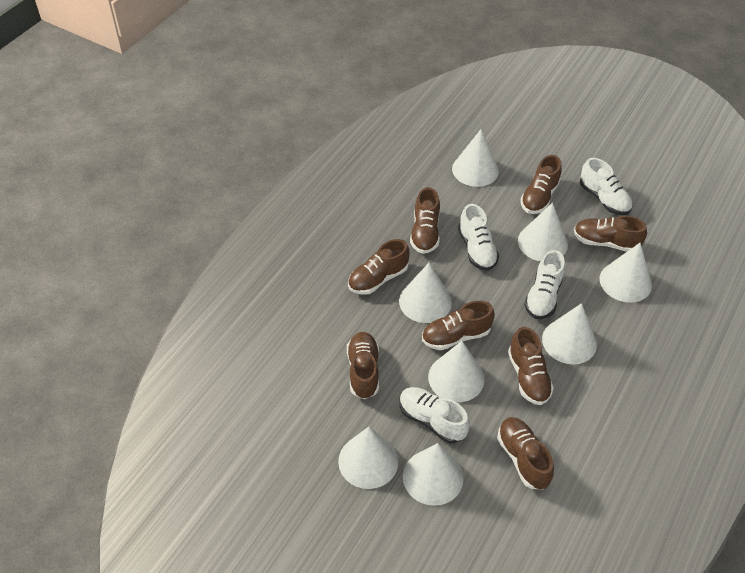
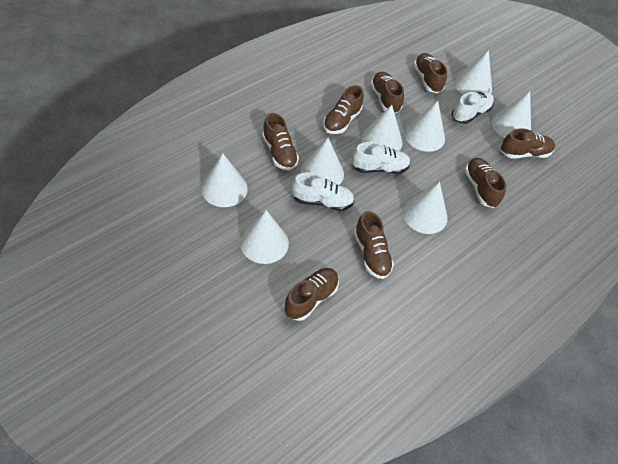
white shoe: 4 -> 3

